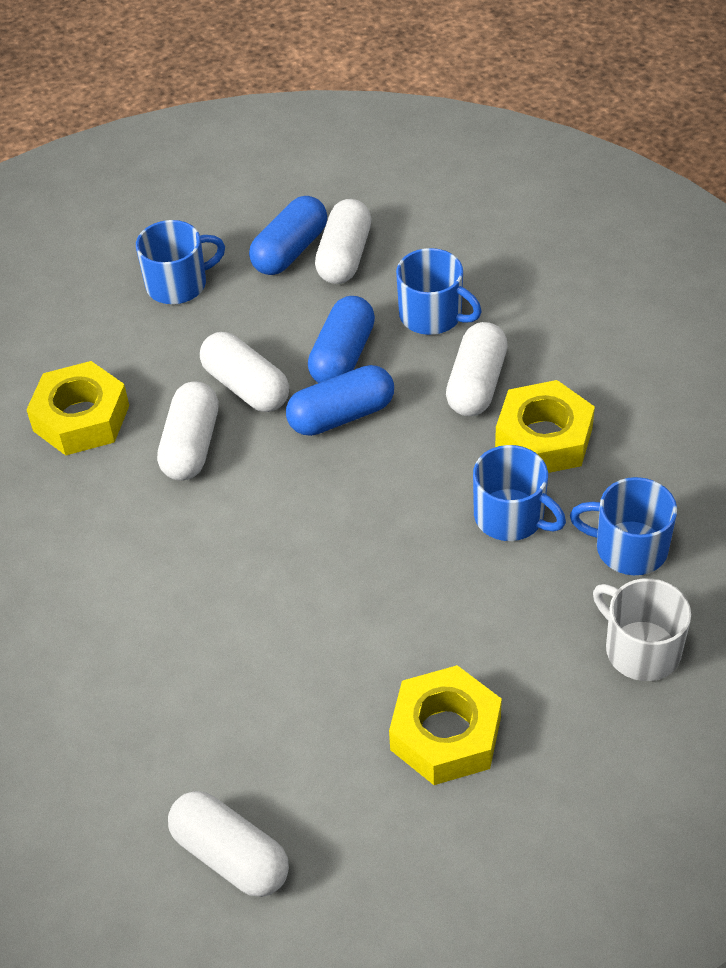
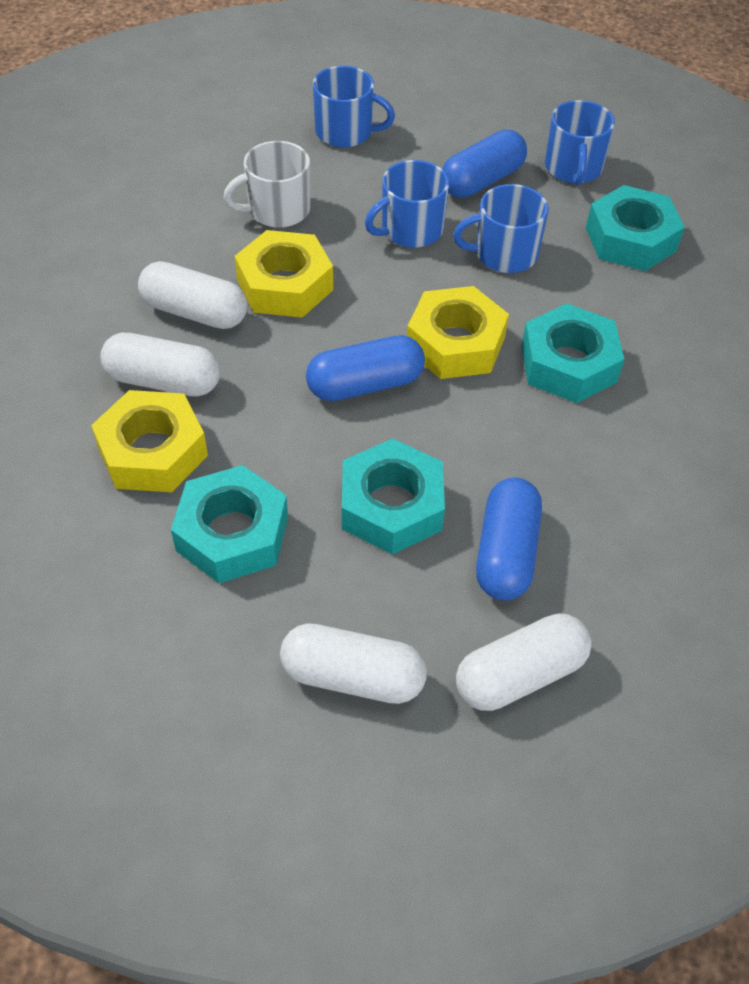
turquoise nut: 0 -> 4
white capsule: 5 -> 4

